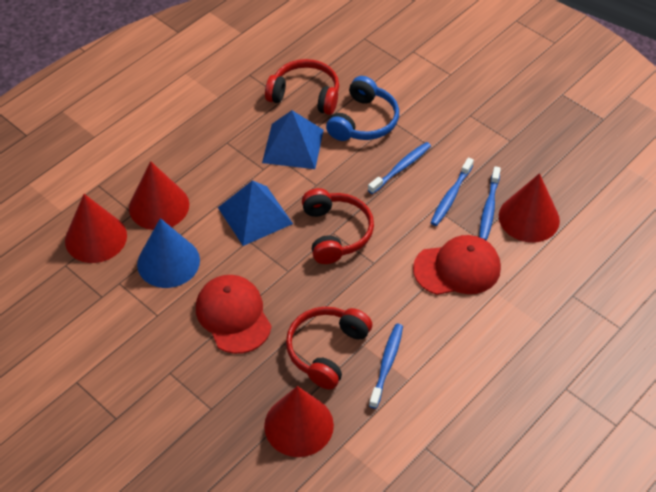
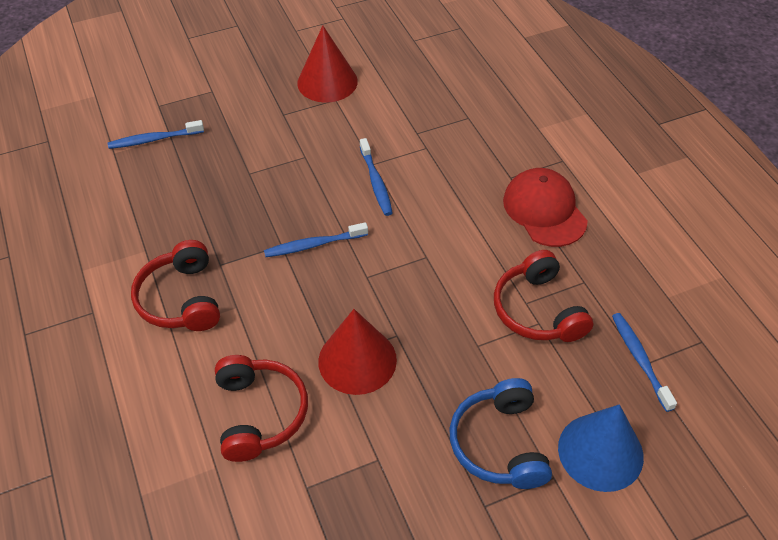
blue pyramid: 2 -> 0
red cap: 2 -> 1
red cone: 4 -> 2

